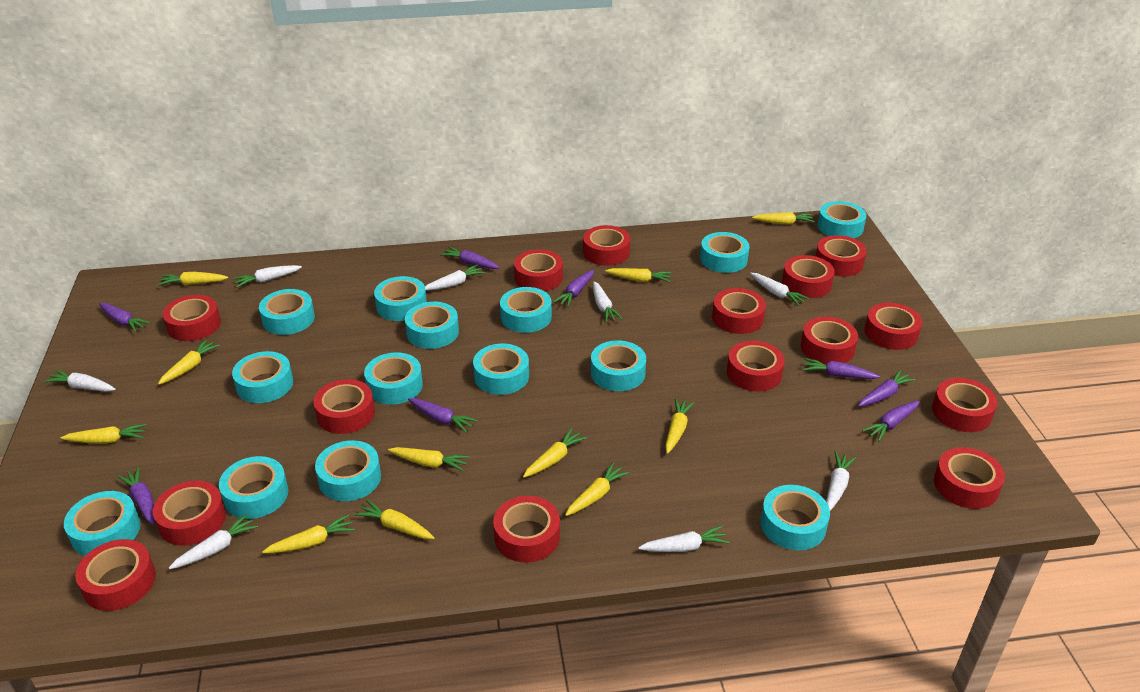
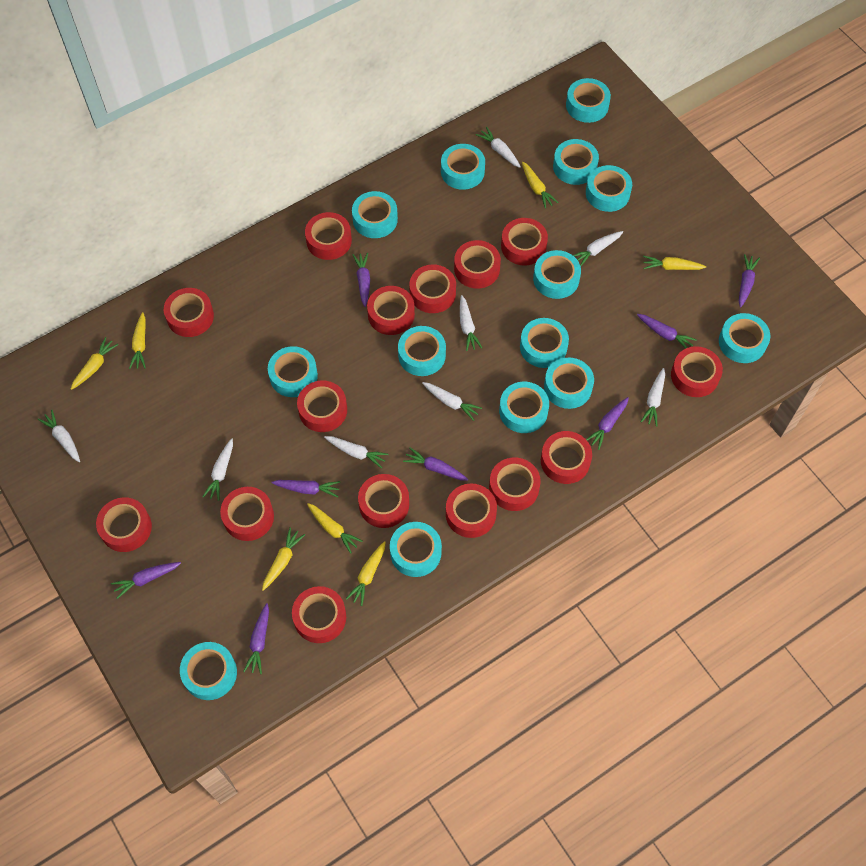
yellow carrot: 11 -> 7

